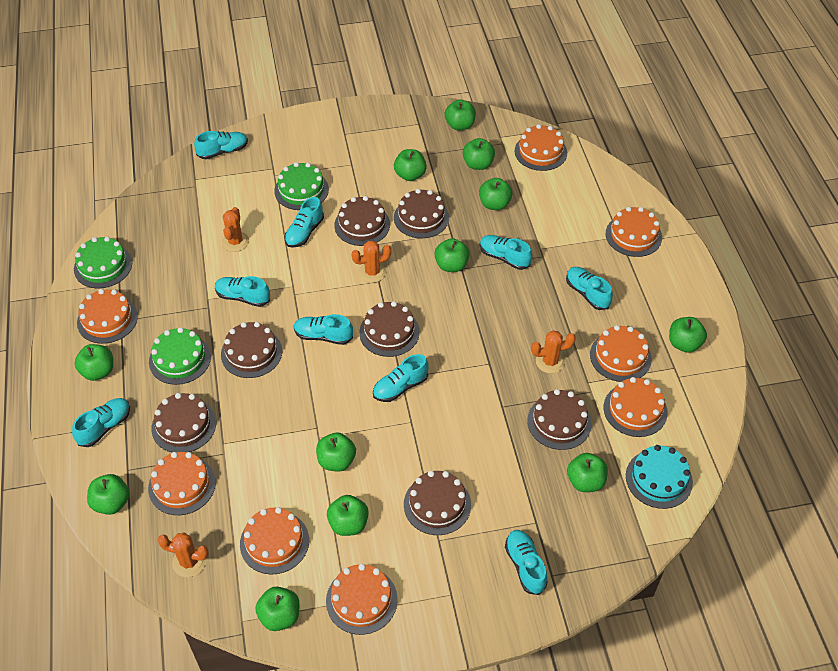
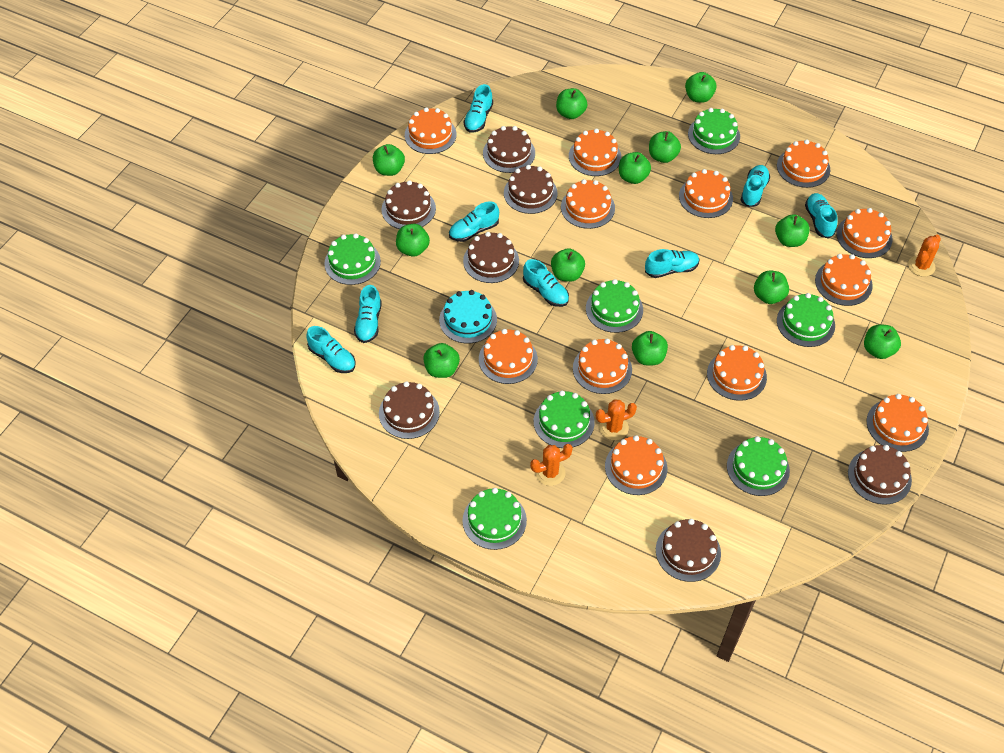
green cake: 3 -> 7
orange cactus: 4 -> 3
orange cake: 8 -> 12
turquoise shoe: 9 -> 8

